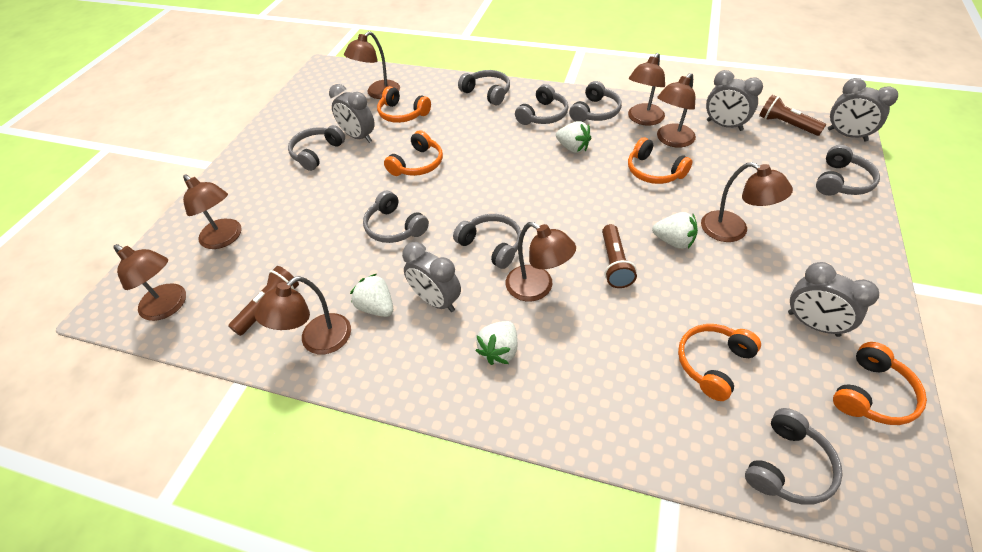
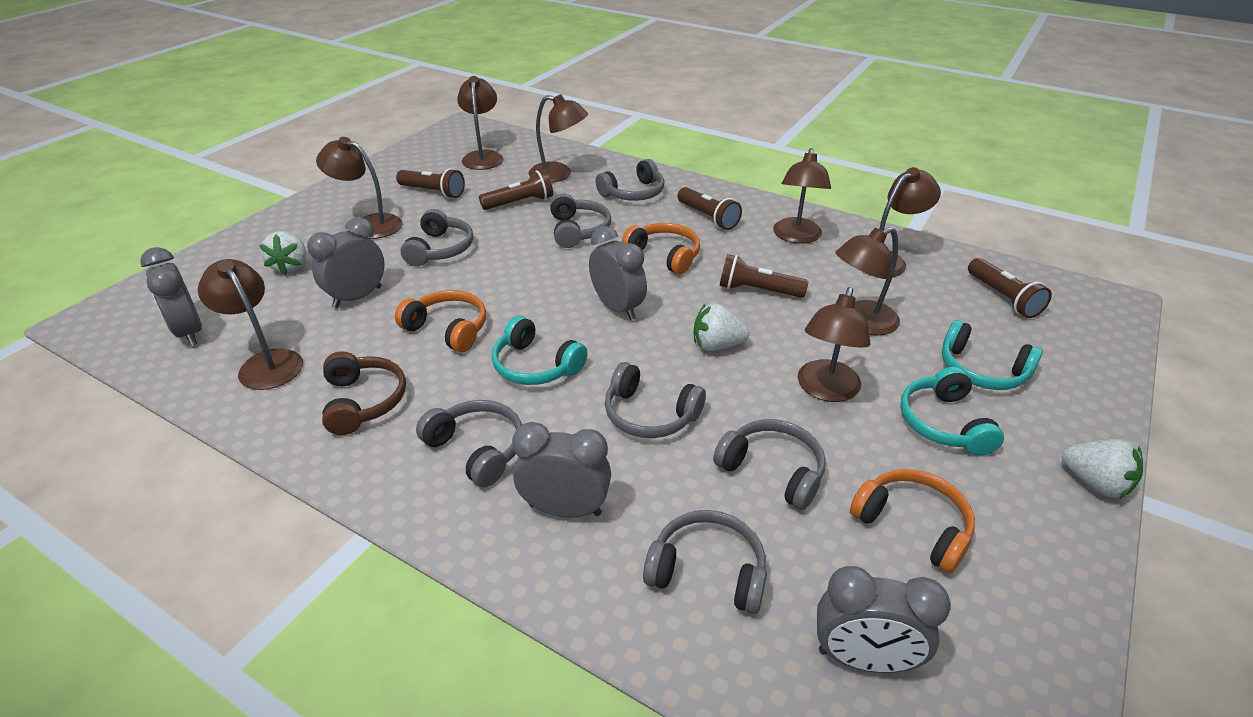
brown flashlight: 3 -> 5
brown headphones: 0 -> 1
grey headphones: 8 -> 7
orange headphones: 5 -> 3
turquoise headphones: 0 -> 3
white strawberry: 4 -> 3

